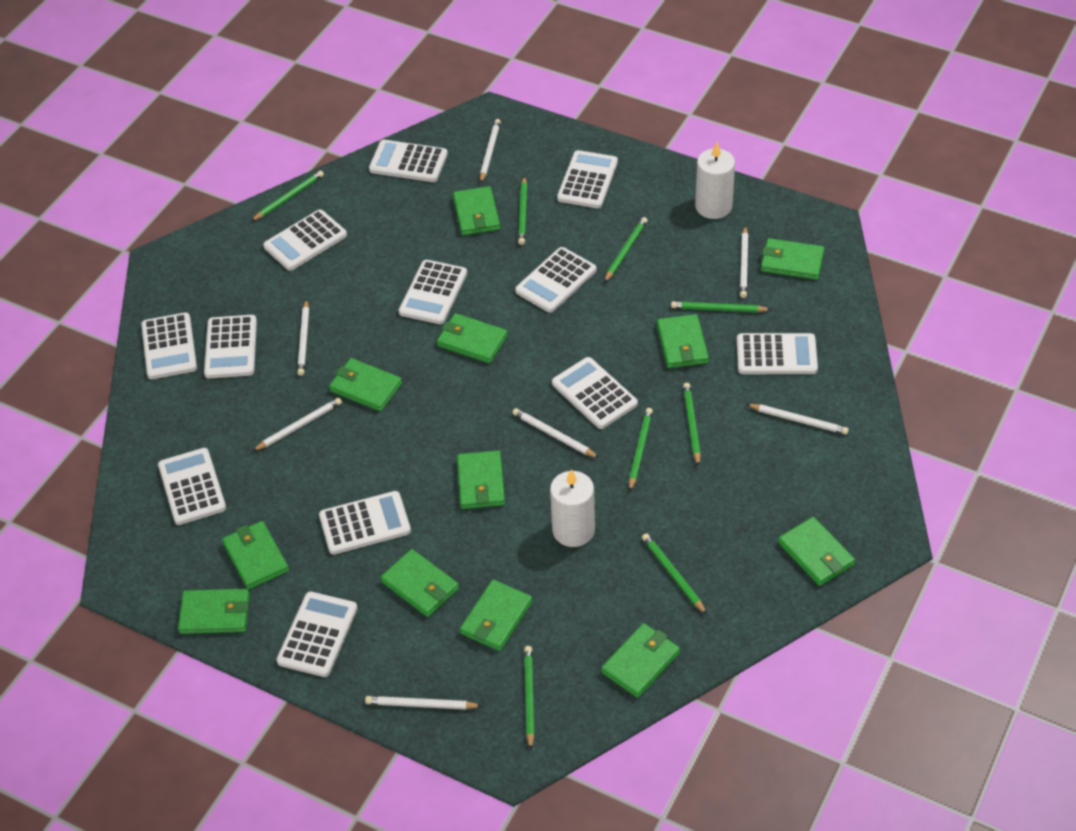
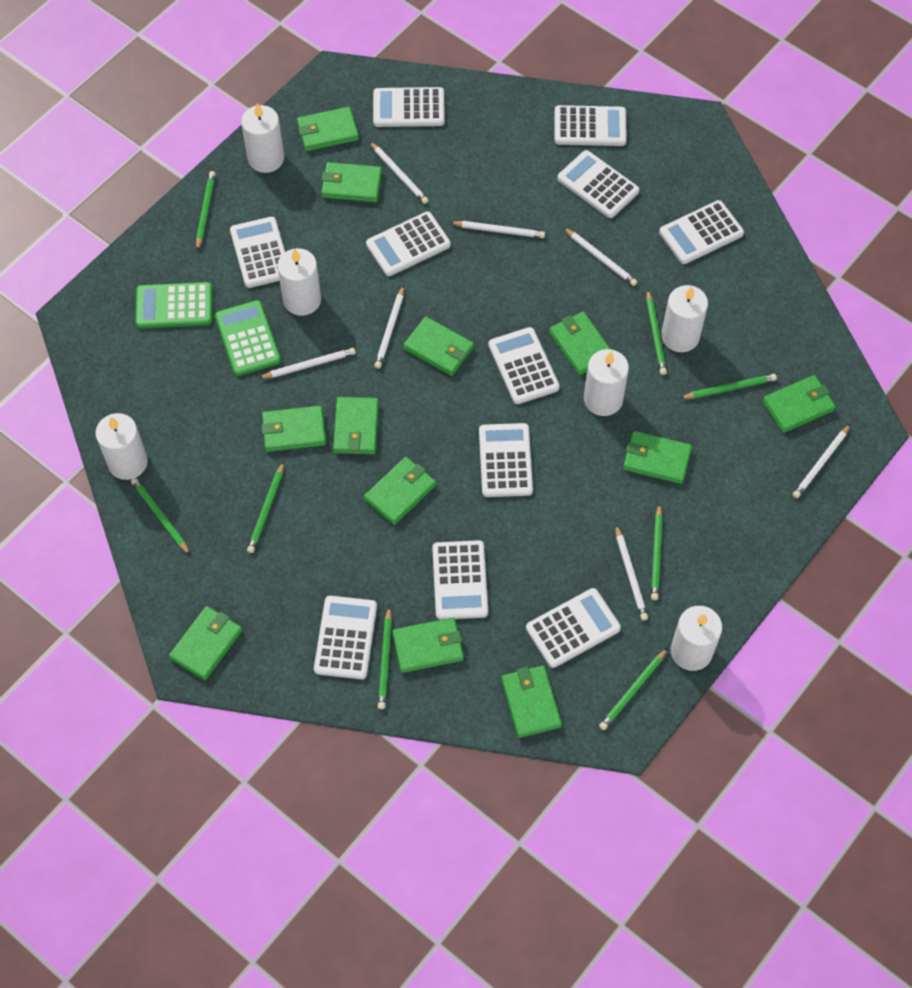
green calculator: 0 -> 2
white calculator: 12 -> 11
white candle: 2 -> 6

